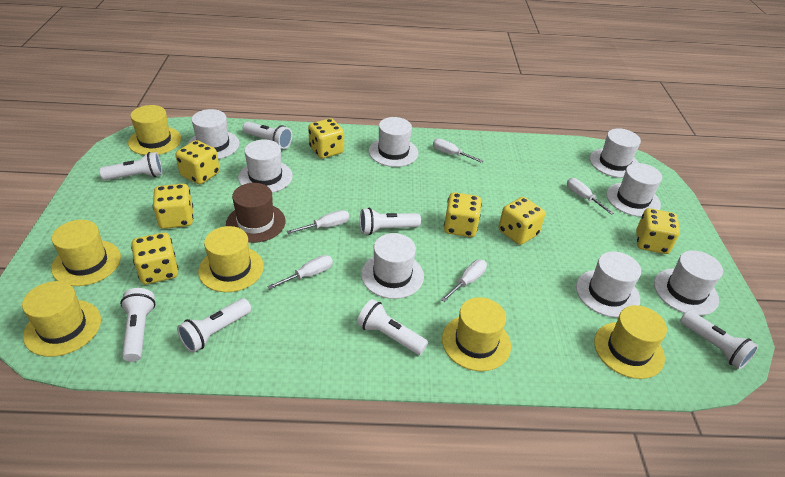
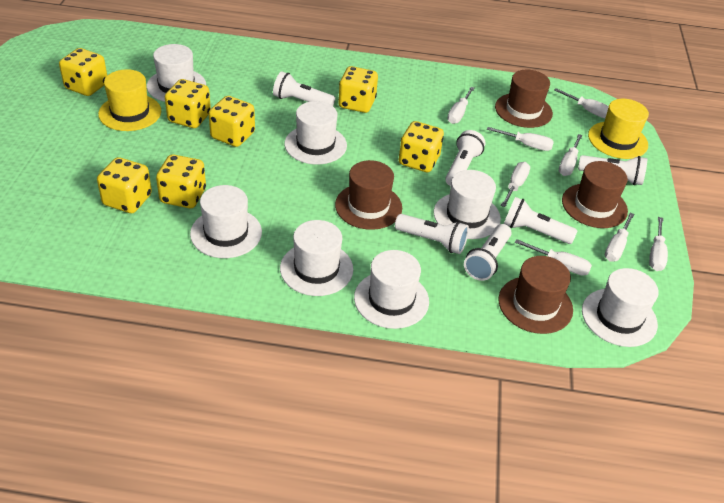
brown hat: 1 -> 4
white flashlight: 7 -> 6
white hat: 8 -> 7
white screwdriver: 5 -> 8
yellow hat: 6 -> 2

